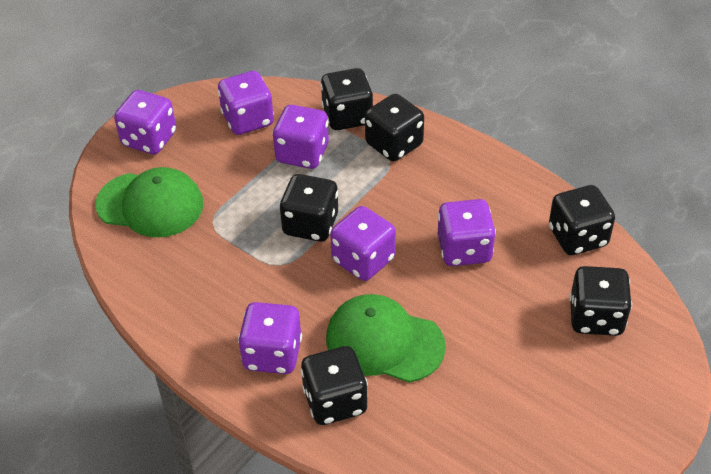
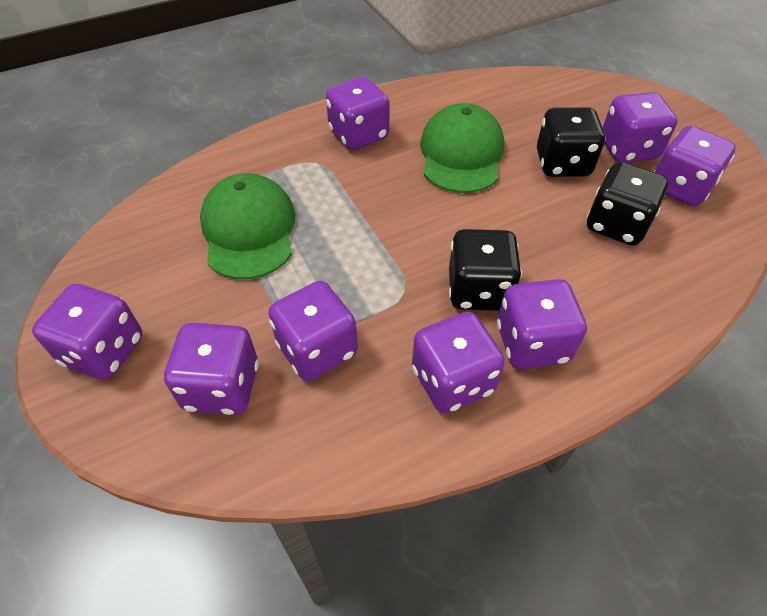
black dice: 6 -> 3
purple dice: 6 -> 8

